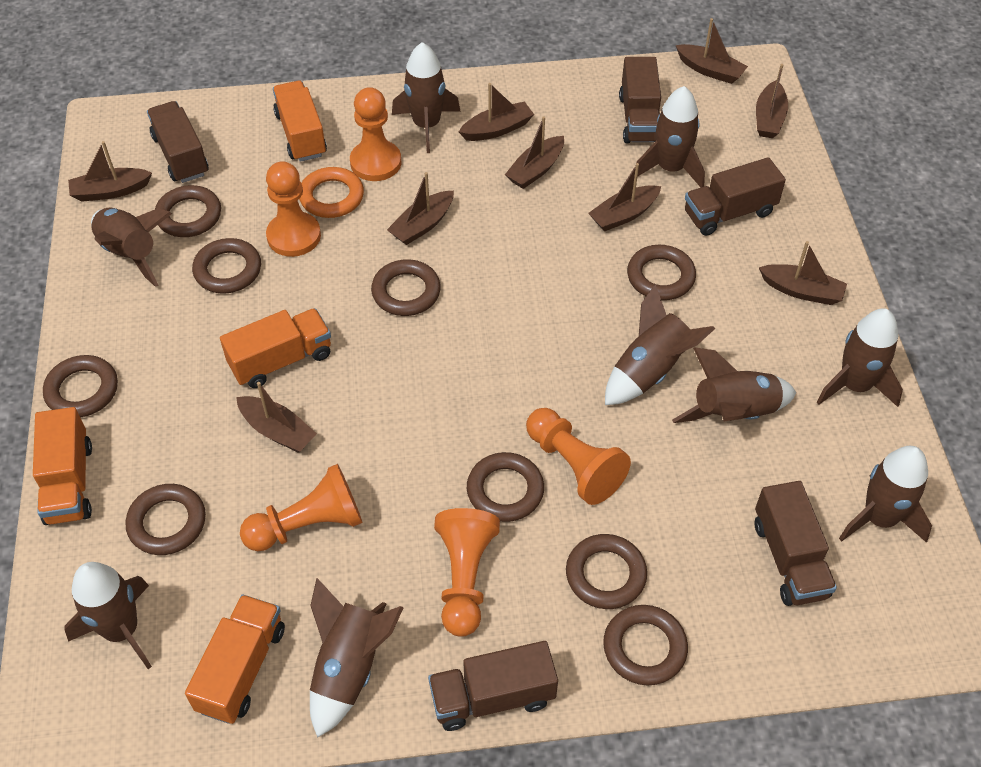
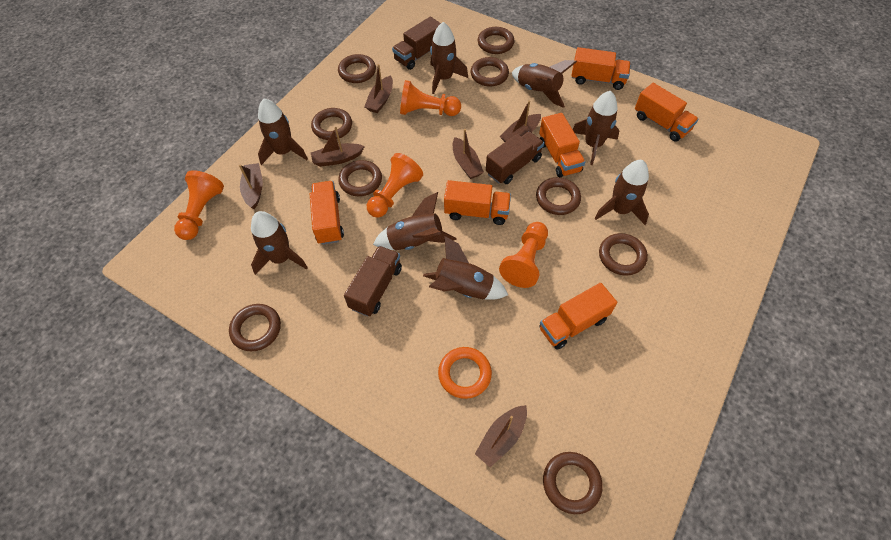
brown boat: 9 -> 6
brown rocket: 9 -> 8
brown truck: 5 -> 3
orange pawn: 5 -> 4
orange truck: 4 -> 6

